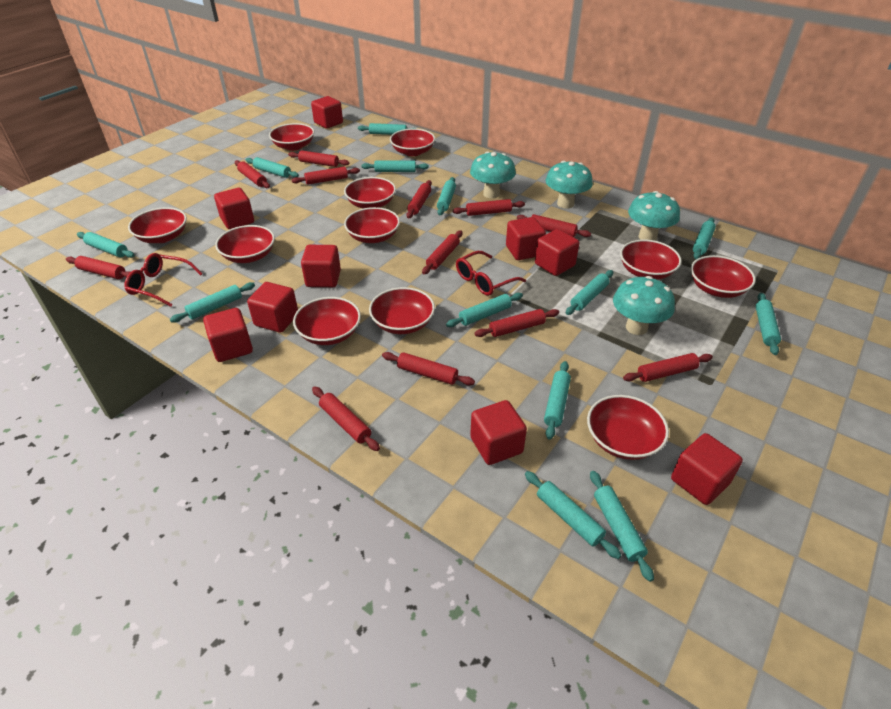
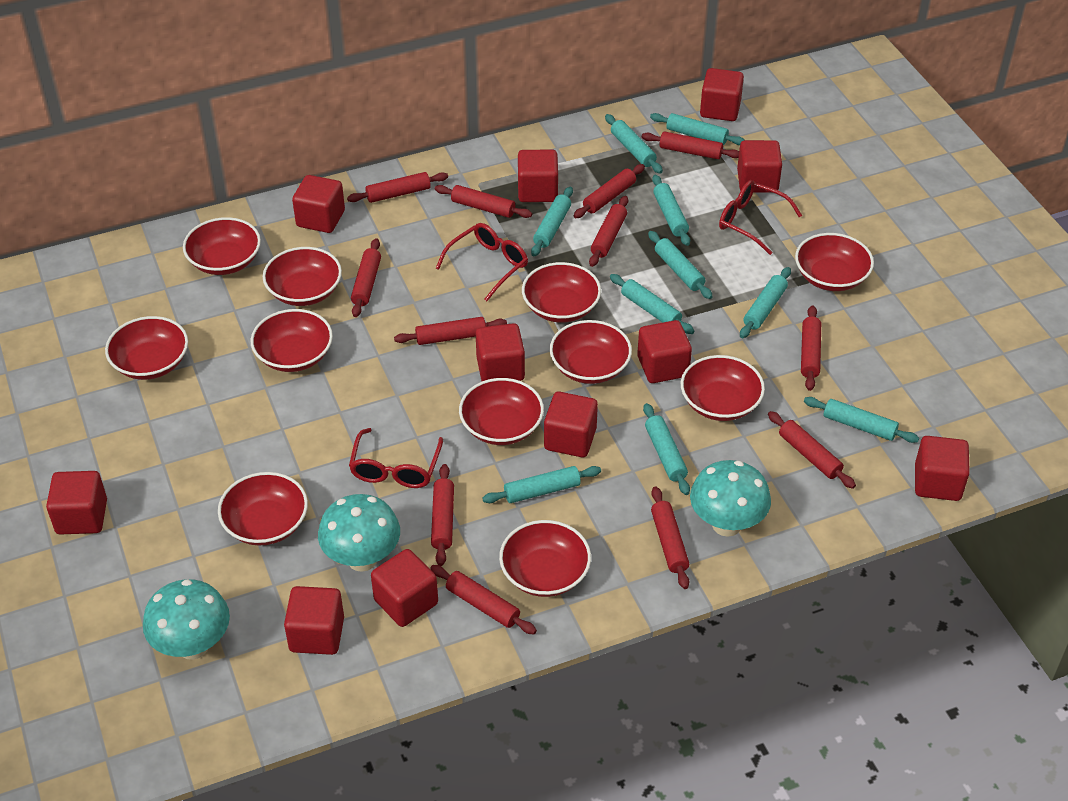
red cube: 9 -> 11
red glasses: 2 -> 3
turquoise mushroom: 4 -> 3
turquoise rolling pin: 13 -> 10

